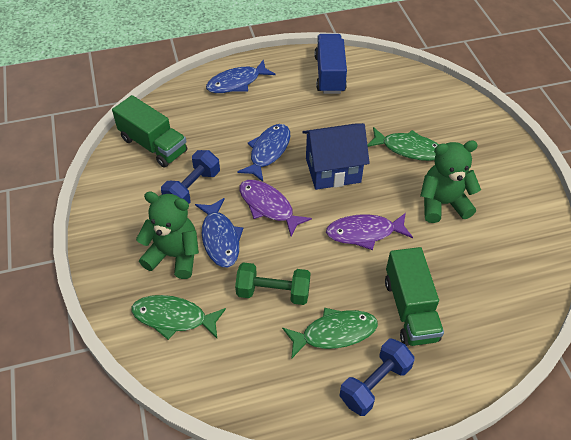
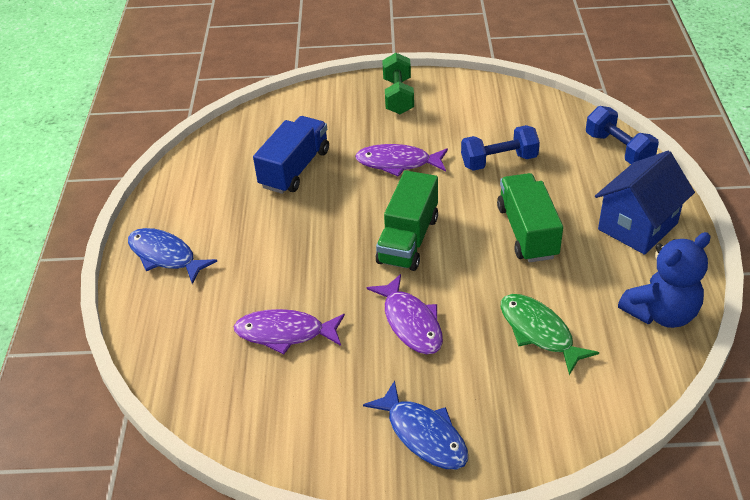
blue fish: 3 -> 2
blue teddy bear: 0 -> 1
green fish: 3 -> 1
green teddy bear: 2 -> 0
purple fish: 2 -> 3

